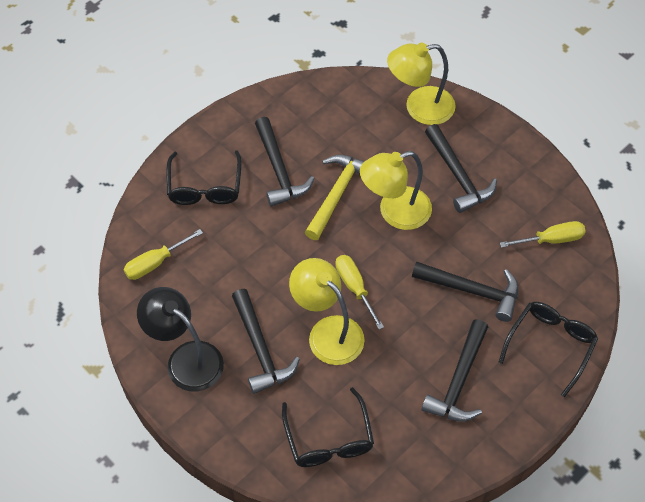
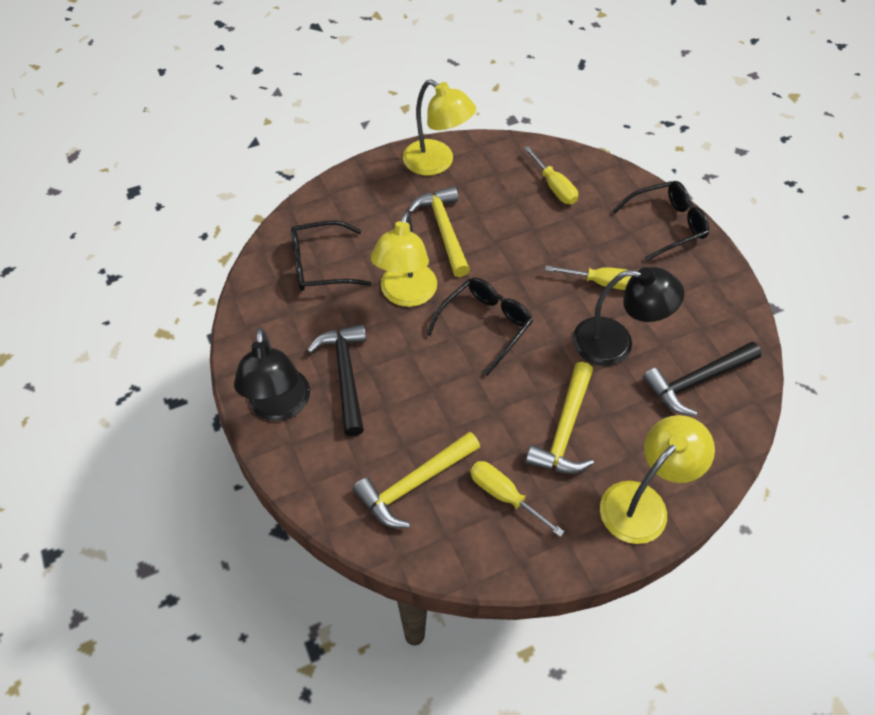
black hammer: 5 -> 2
black lamp: 1 -> 2
yellow hammer: 1 -> 3

